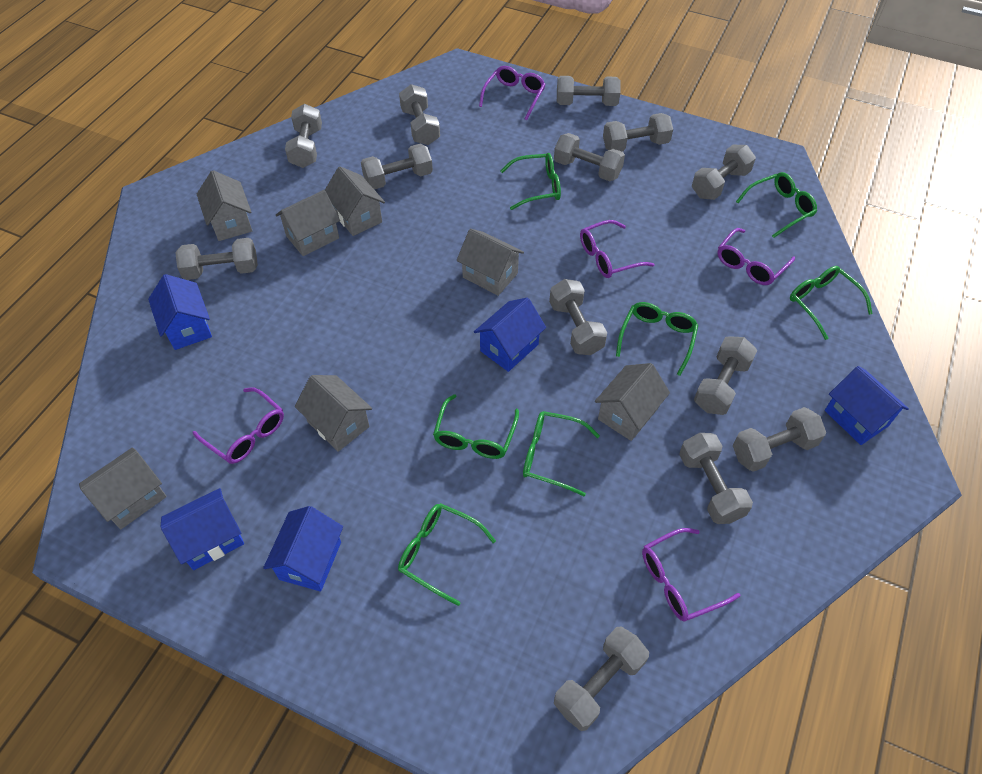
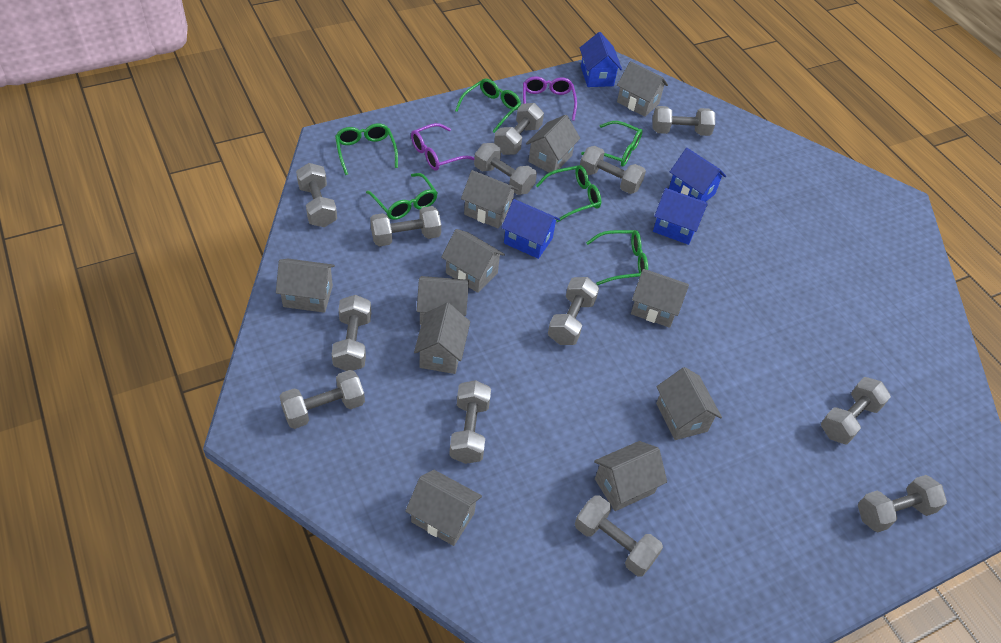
blue house: 5 -> 4
green glasses: 7 -> 6
grey house: 7 -> 11
purple glasses: 5 -> 2

